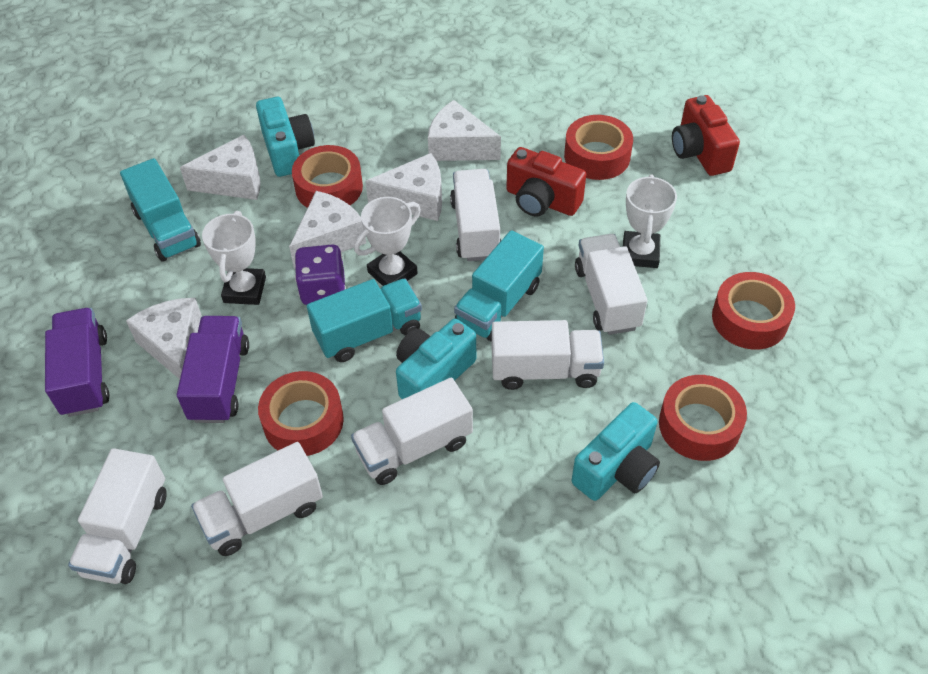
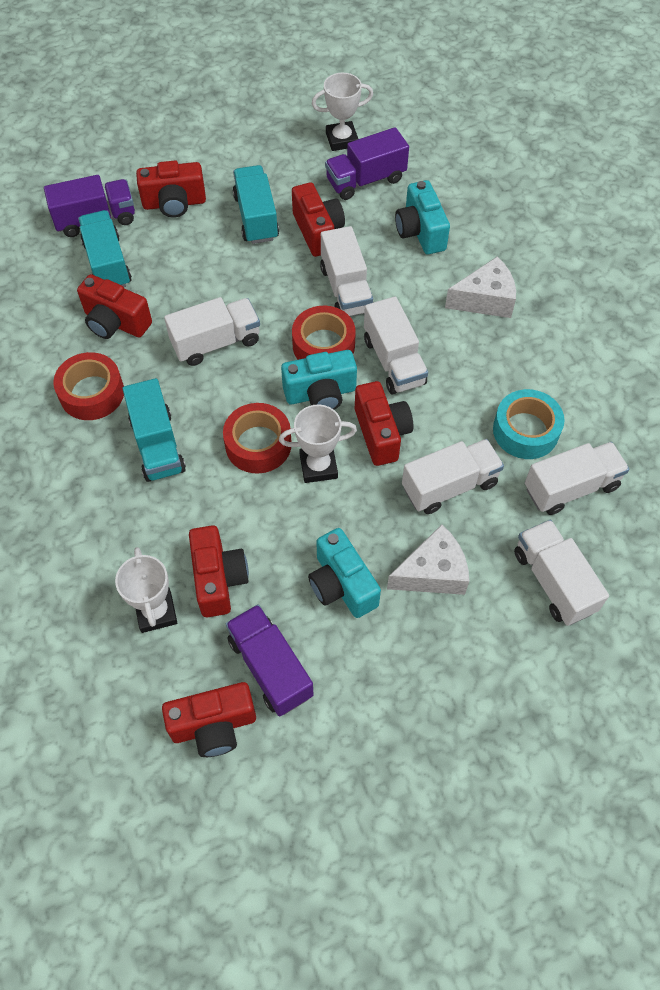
purple dice: 1 -> 0
purple truck: 2 -> 3
red camera: 2 -> 6
red tape: 5 -> 3
turquoise tape: 0 -> 1
white cheese: 5 -> 2

